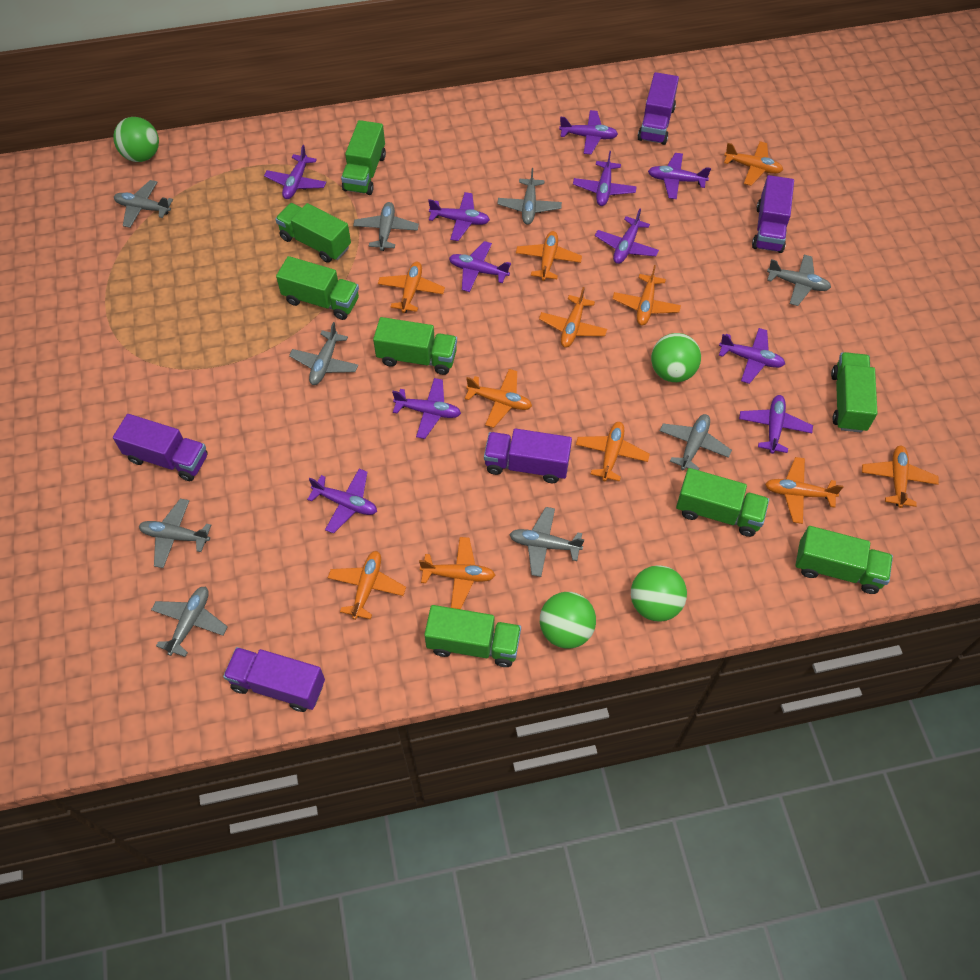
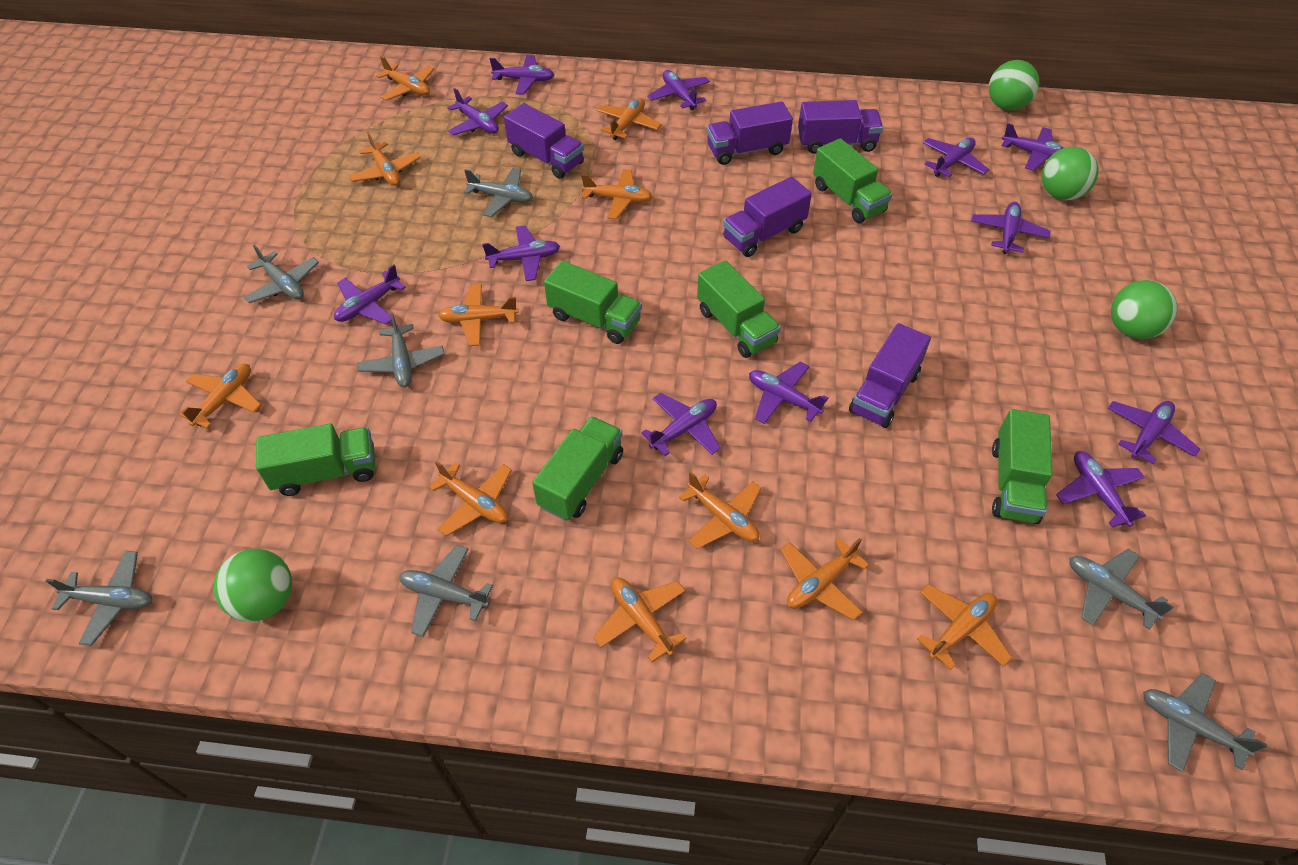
green truck: 8 -> 6
grey plane: 9 -> 7
purple plane: 11 -> 12

